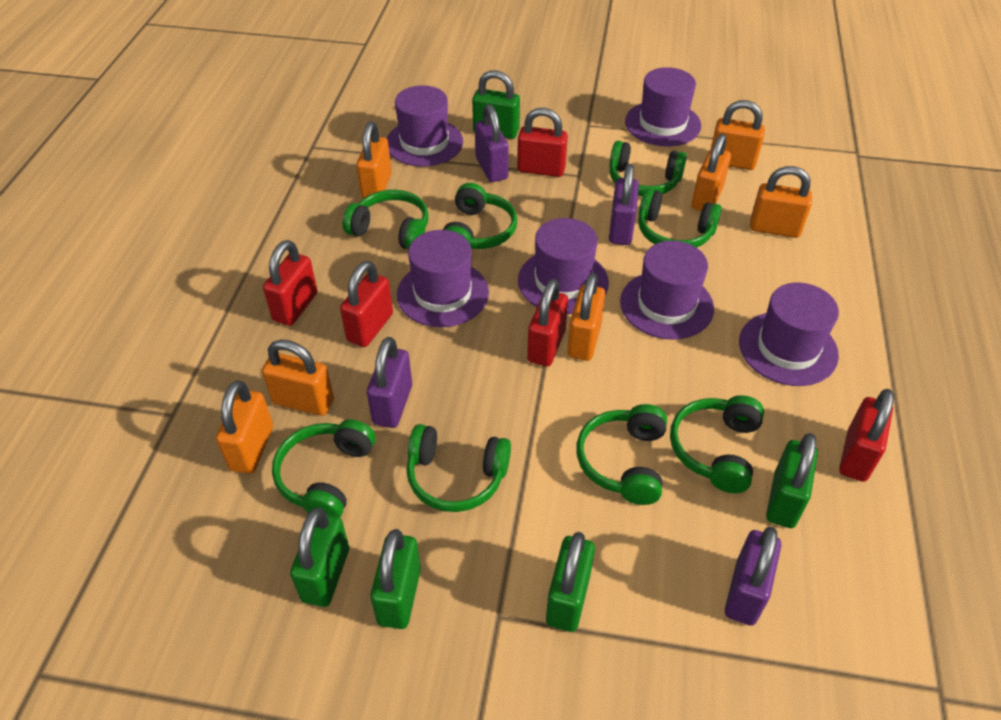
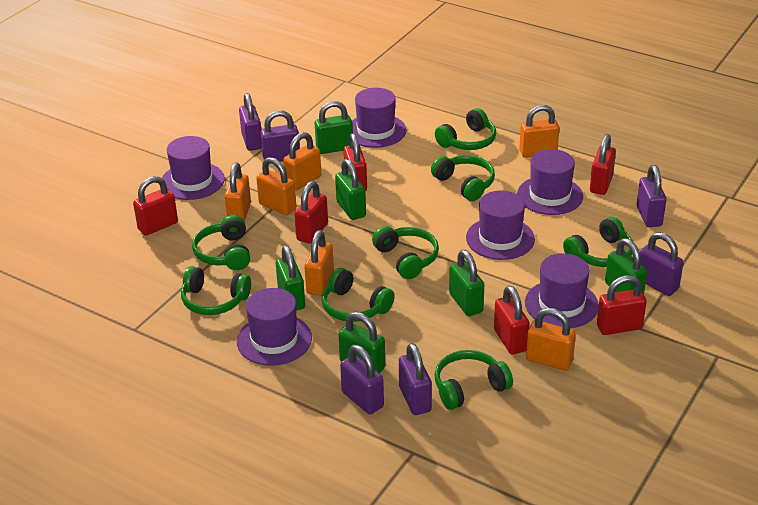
green padlock: 5 -> 6
orange padlock: 7 -> 6
purple padlock: 4 -> 6
red padlock: 5 -> 6

